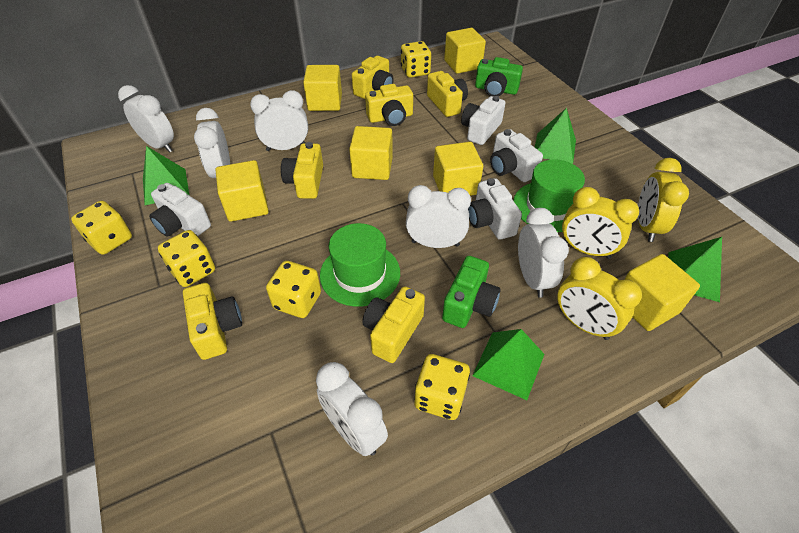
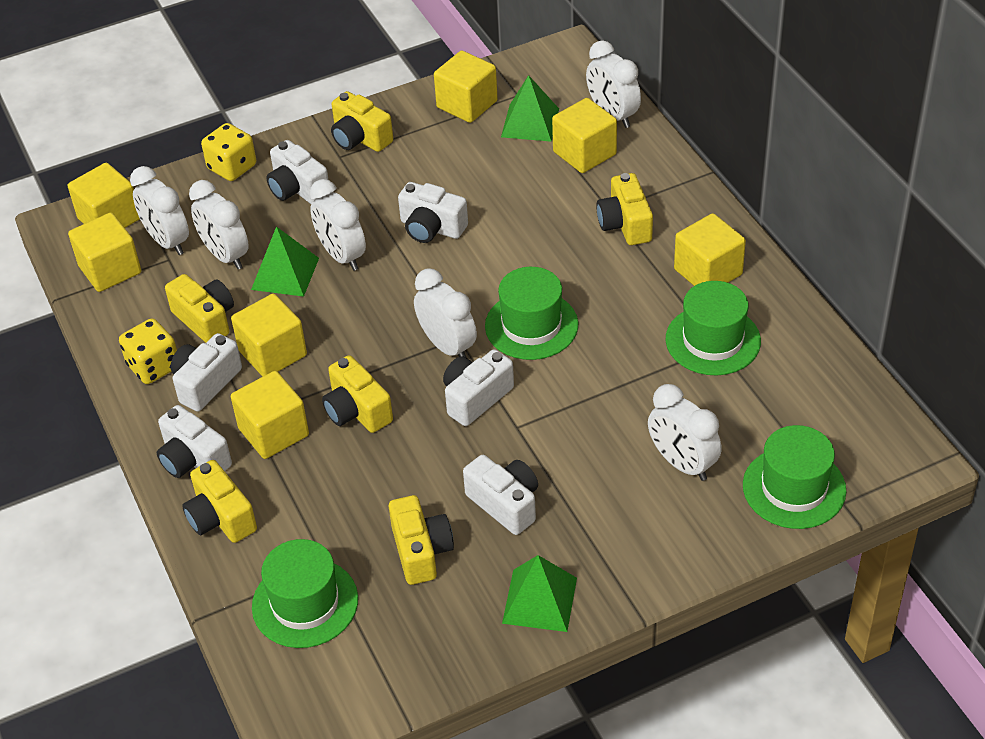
green camera: 2 -> 0
green hat: 2 -> 4
green pyramid: 4 -> 3
white camera: 4 -> 6
yellow clock: 3 -> 0
yellow cube: 6 -> 7
yellow dice: 5 -> 2

